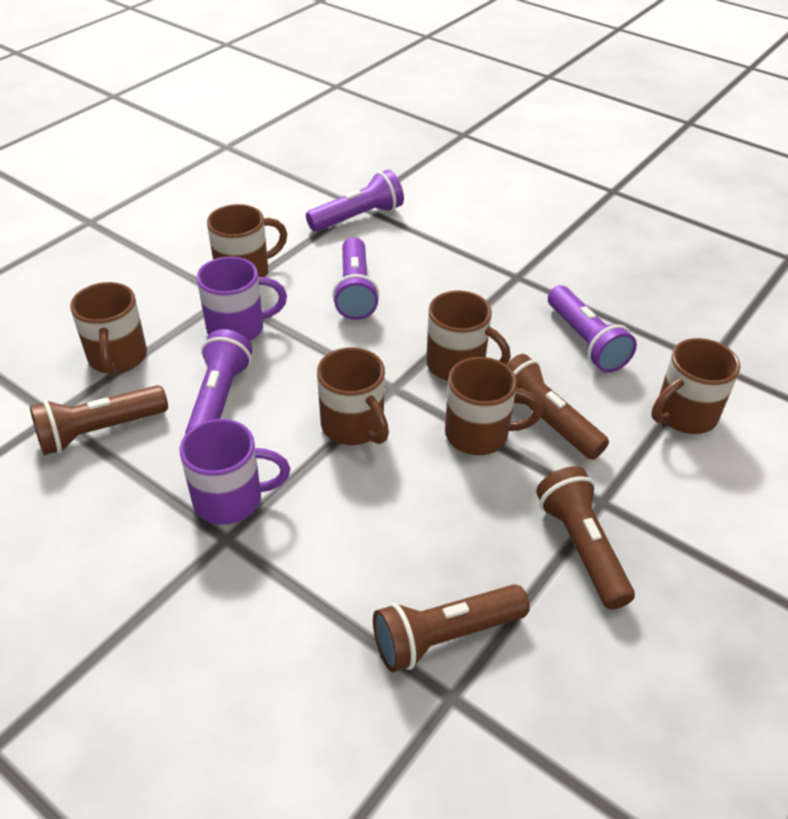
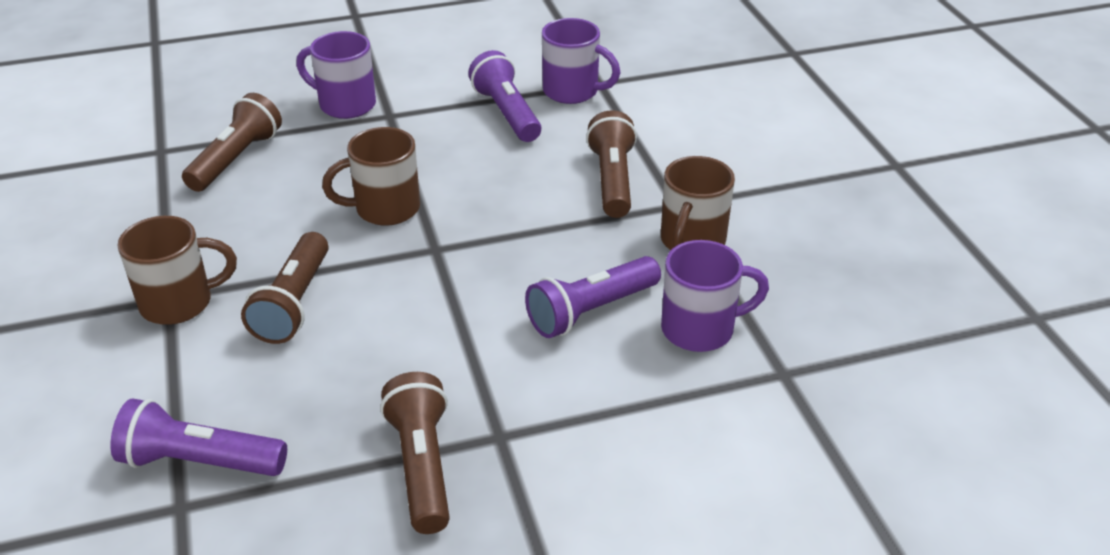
brown mug: 6 -> 3
purple flashlight: 4 -> 3
purple mug: 2 -> 3

